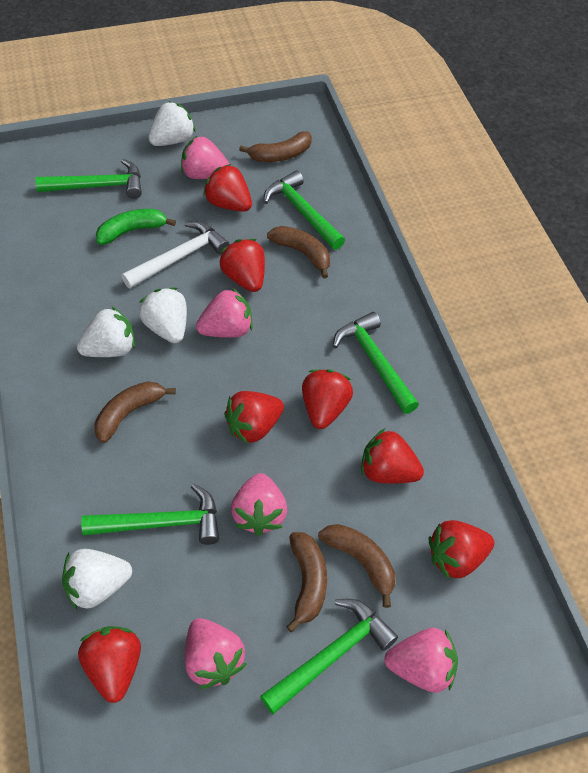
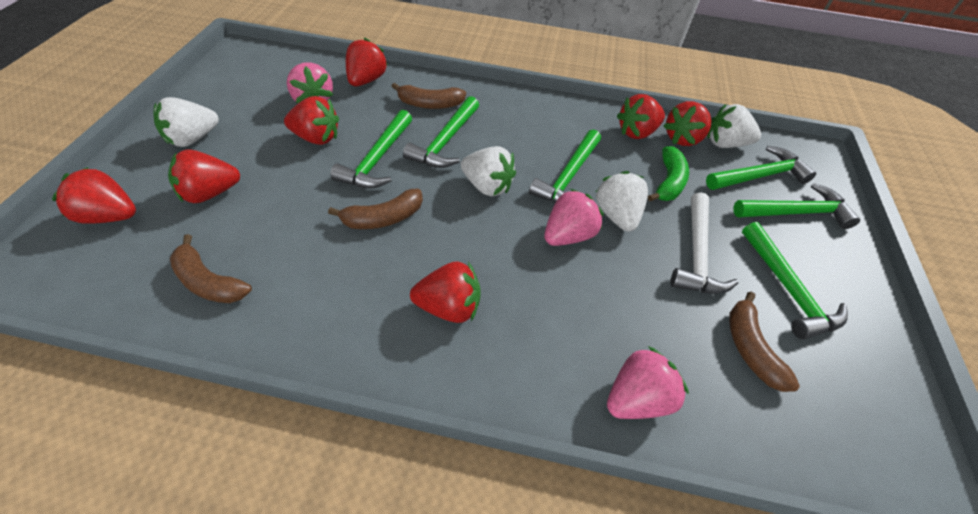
brown banana: 5 -> 4
green hammer: 5 -> 6
pink strawberry: 5 -> 3

